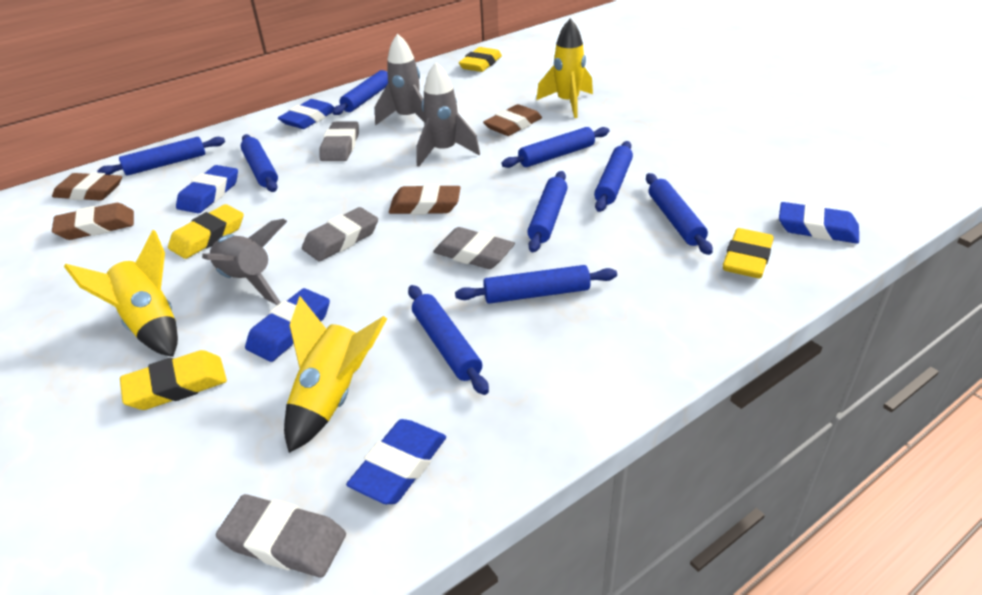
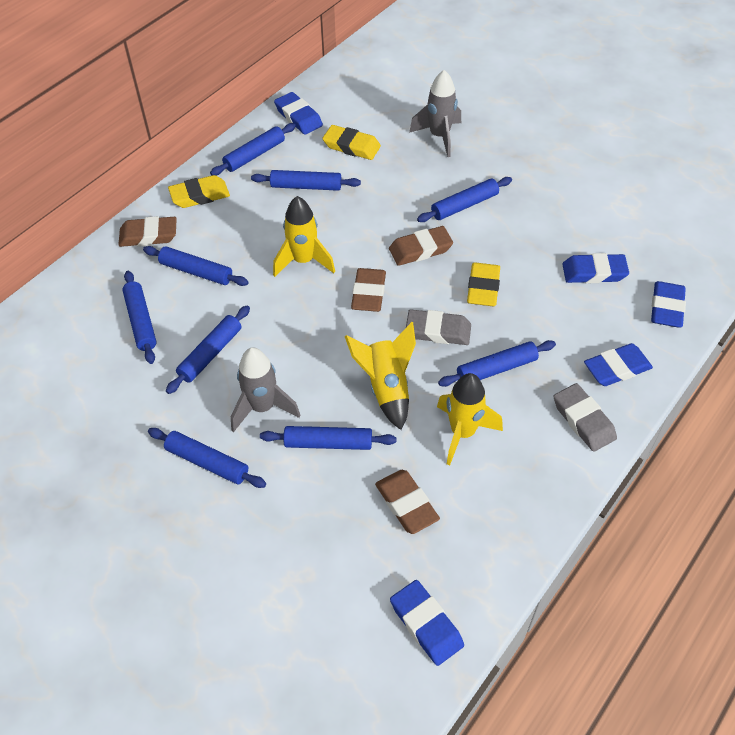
grey eraser: 4 -> 2
grey rocket: 3 -> 2
yellow eraser: 4 -> 3

